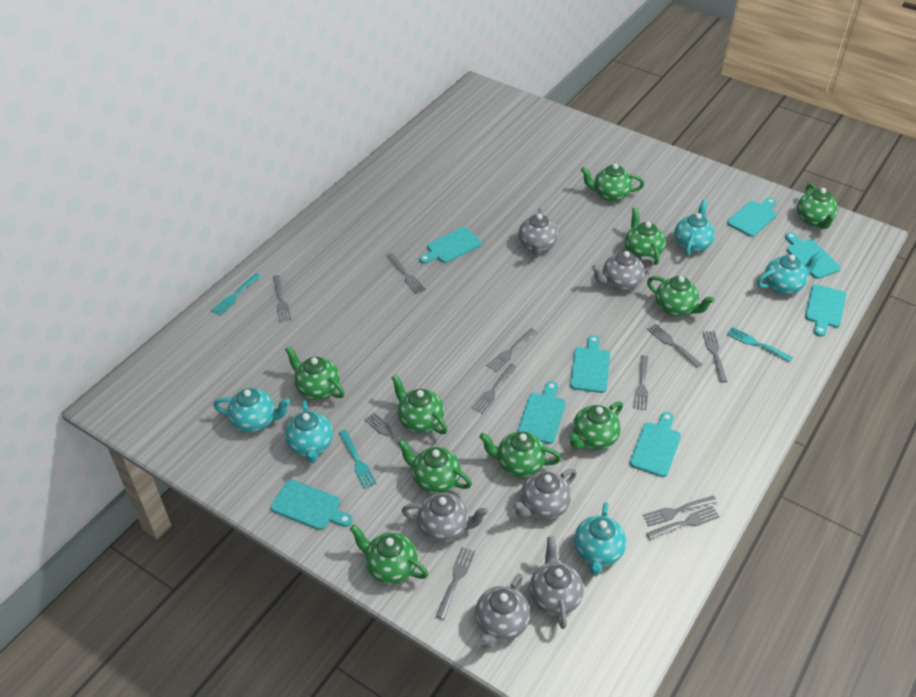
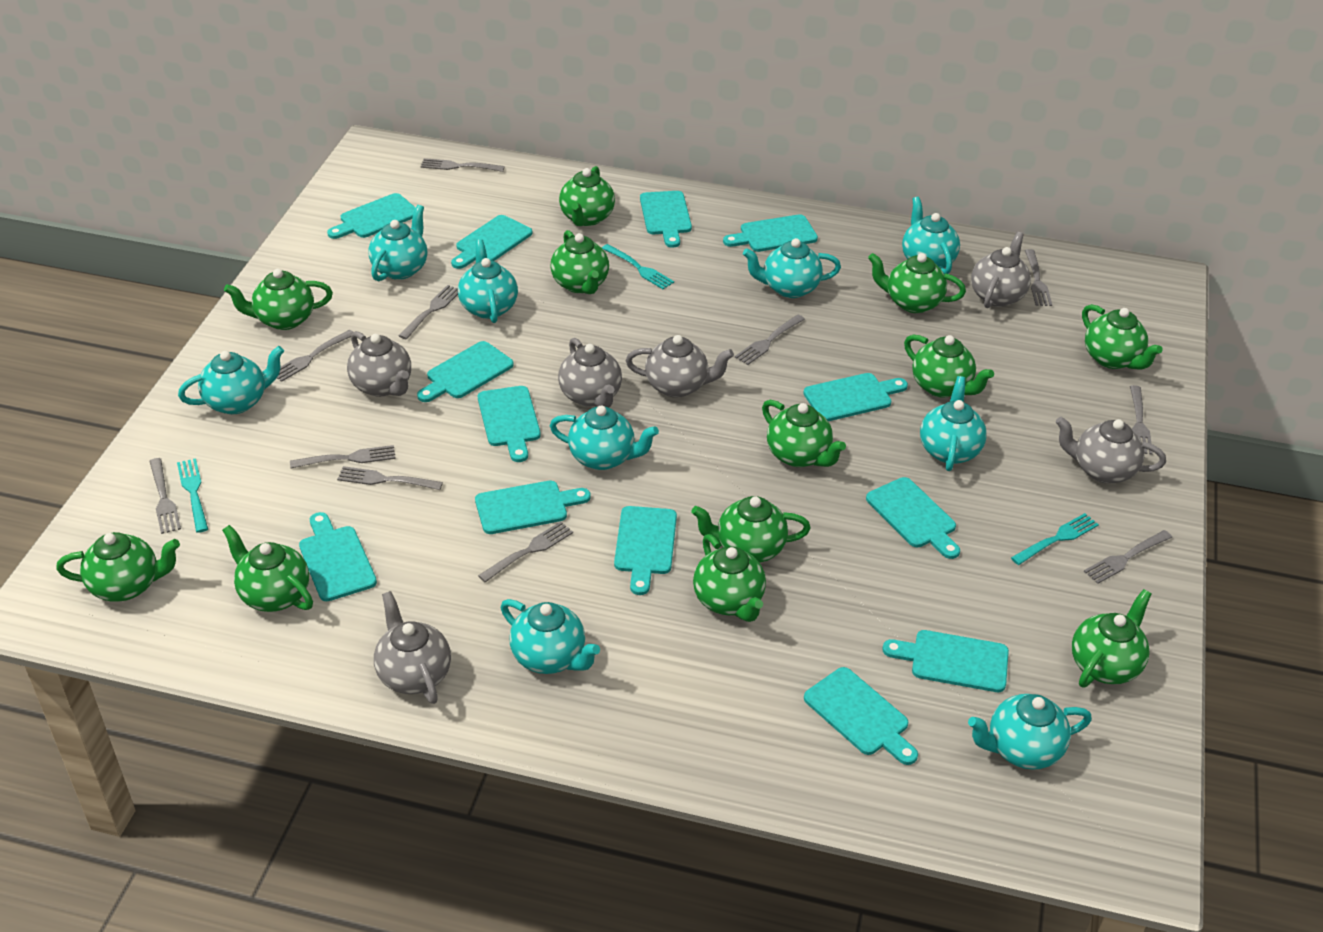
green teapot: 10 -> 12
turquoise cutting board: 8 -> 13
turquoise teapot: 5 -> 9

